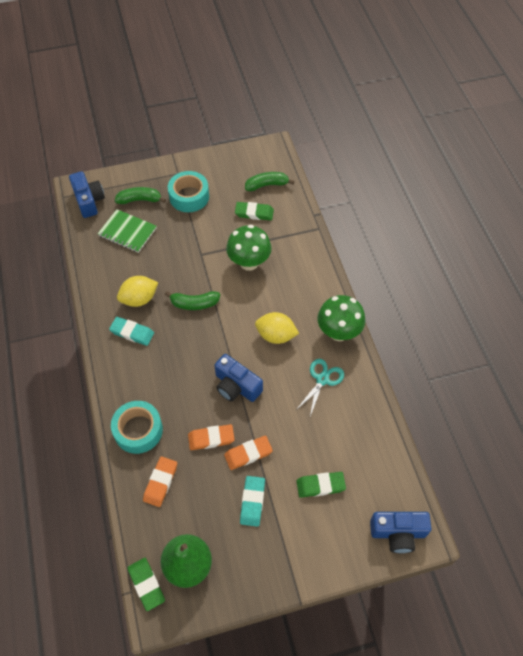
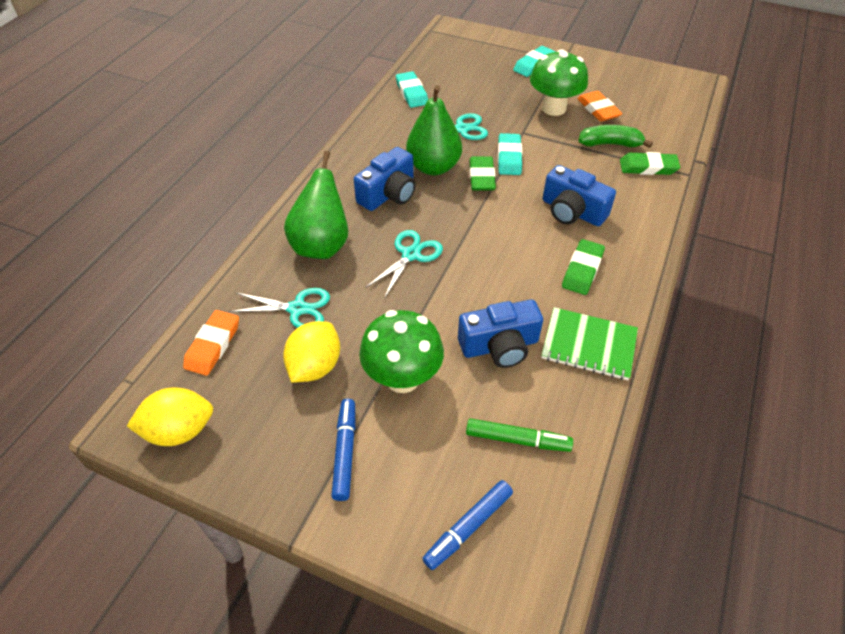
blue marker: 0 -> 2
green banana: 3 -> 1
green marker: 0 -> 1
green pear: 1 -> 2
orange eraser: 3 -> 2
turquoise eraser: 2 -> 3
turquoise scissors: 1 -> 3
turquoise tape: 2 -> 0

